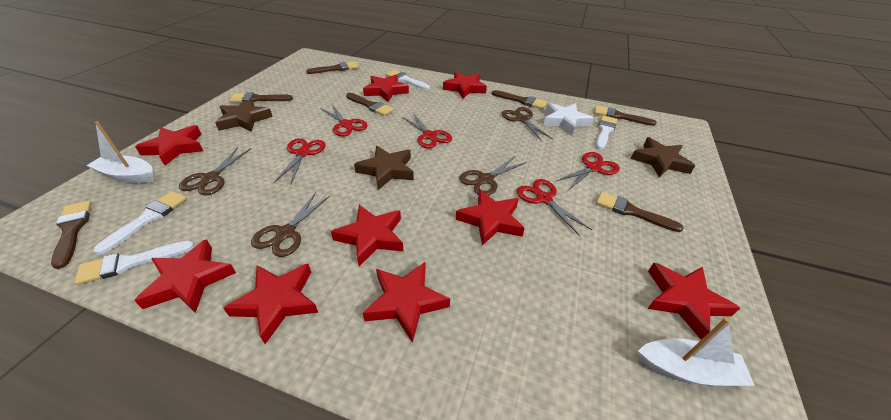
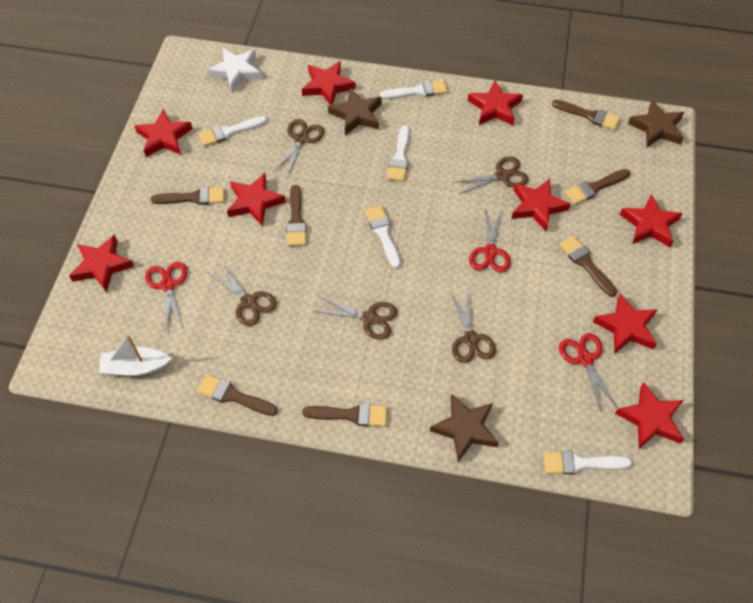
brown scissors: 4 -> 5
red scissors: 5 -> 3
white boat: 2 -> 1
white brush: 4 -> 5

